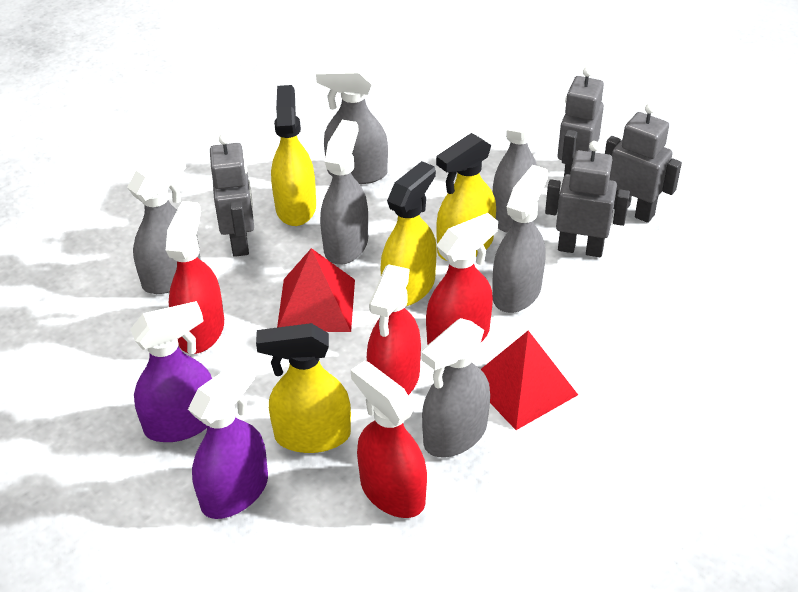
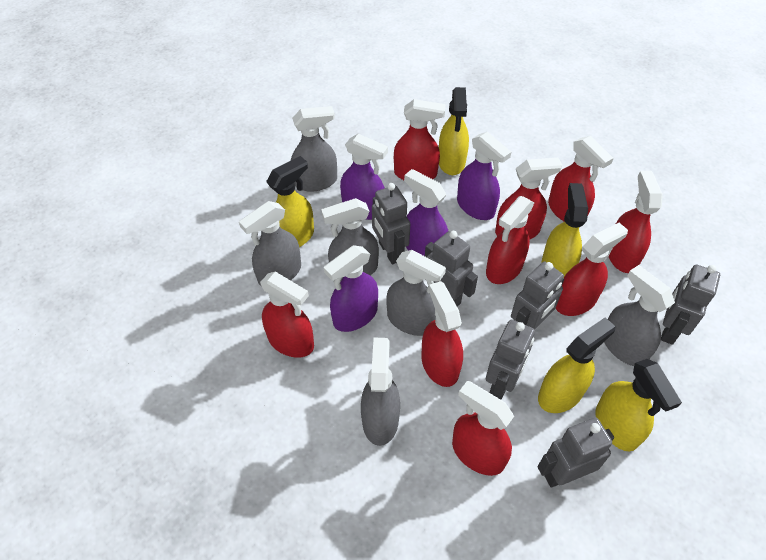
grey robot: 4 -> 6
purple spray bottle: 2 -> 4
red pyramid: 2 -> 0
red spray bottle: 4 -> 9
yellow spray bottle: 4 -> 5

